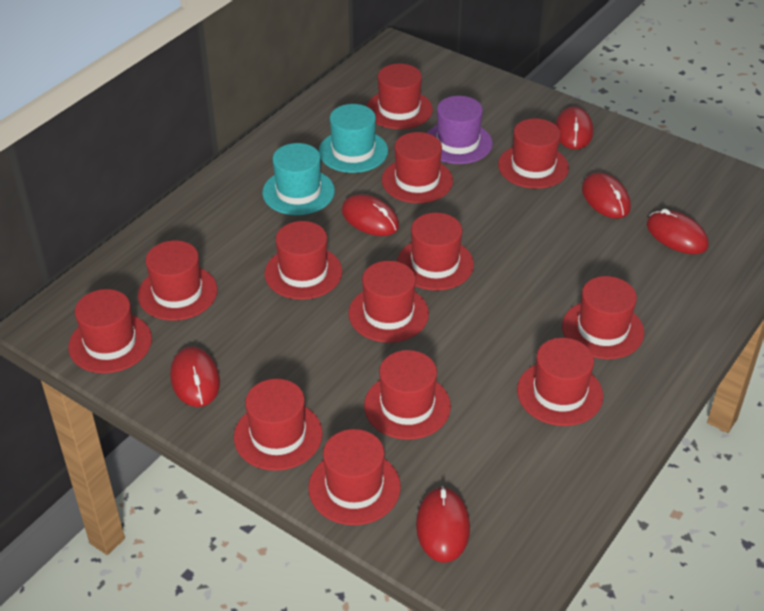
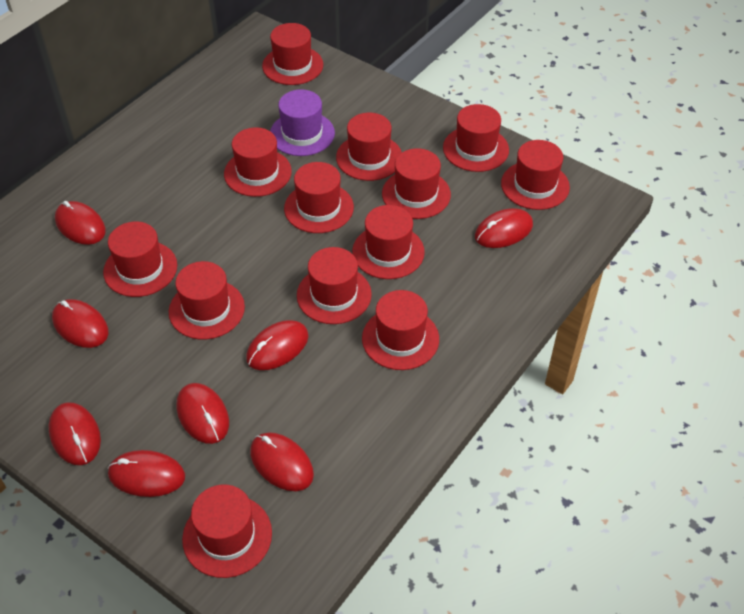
red mouse: 6 -> 8
turquoise hat: 2 -> 0

